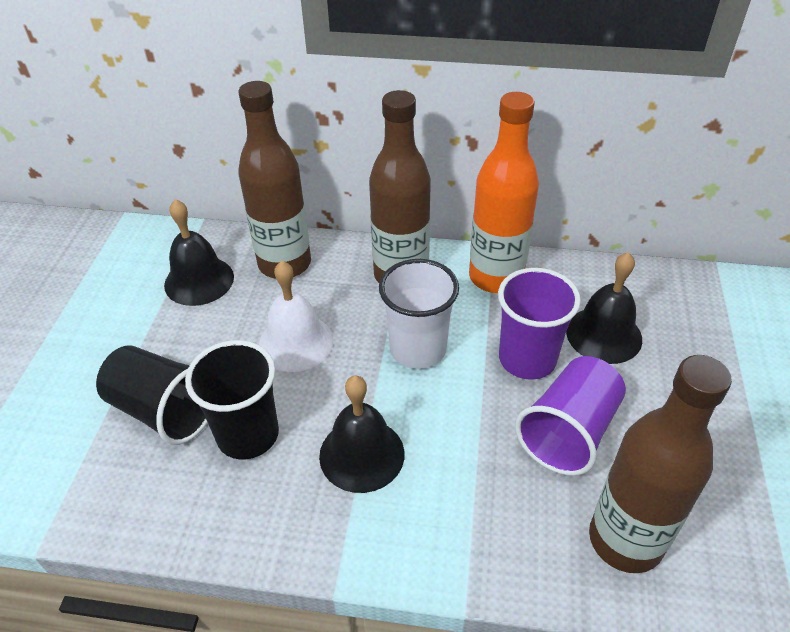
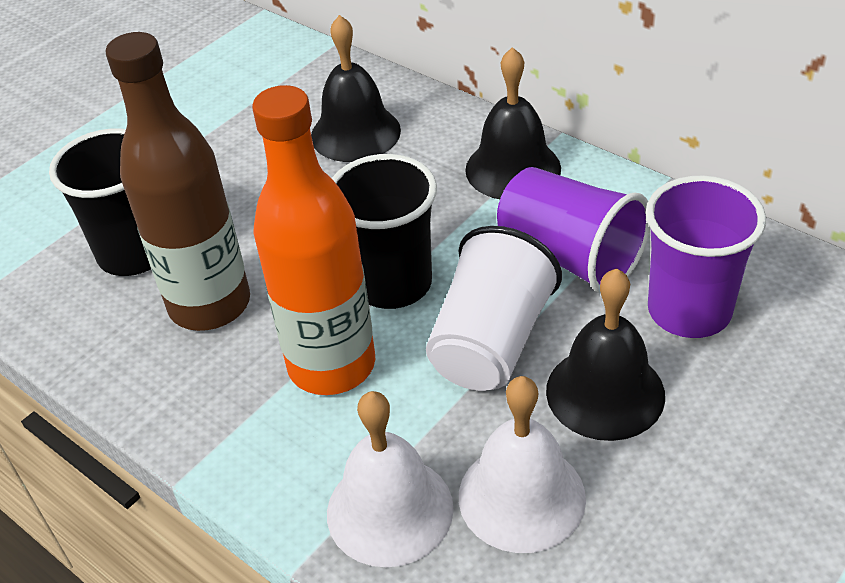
brown bottle: 3 -> 1
white bell: 1 -> 2

